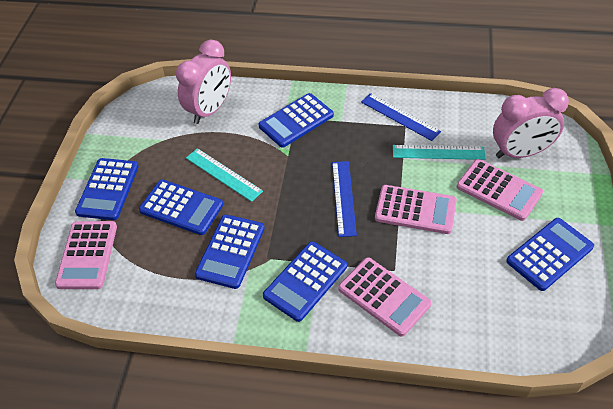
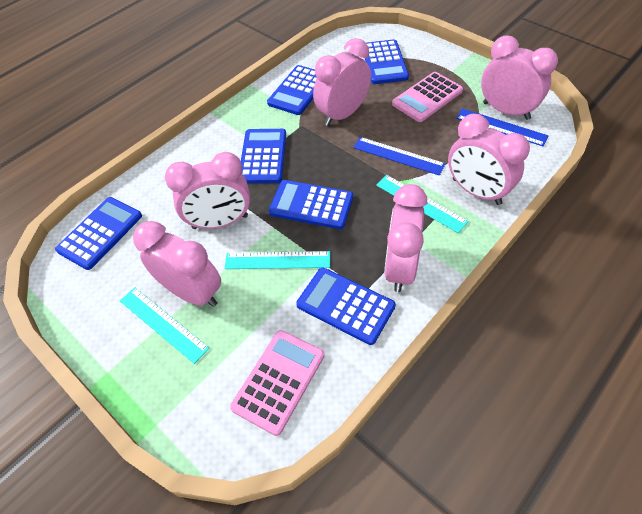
pink calculator: 4 -> 2
pink clock: 2 -> 6
turquoise ruler: 2 -> 3

